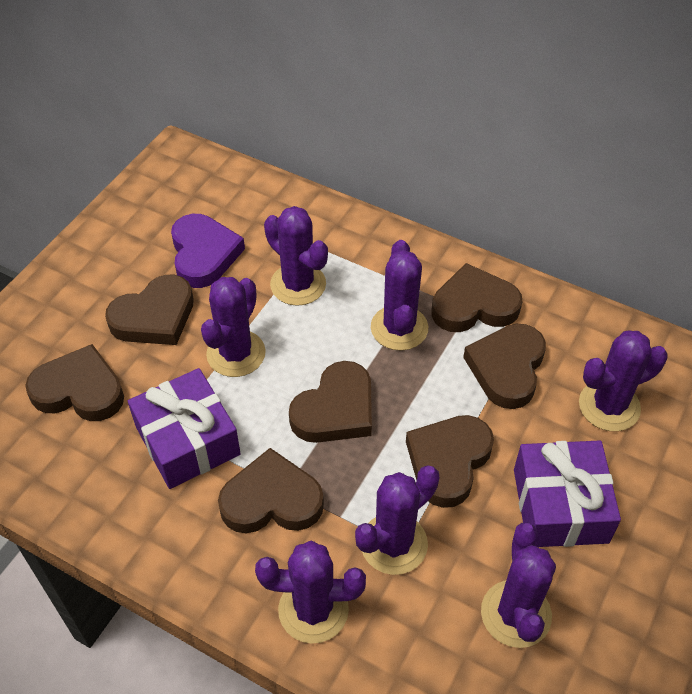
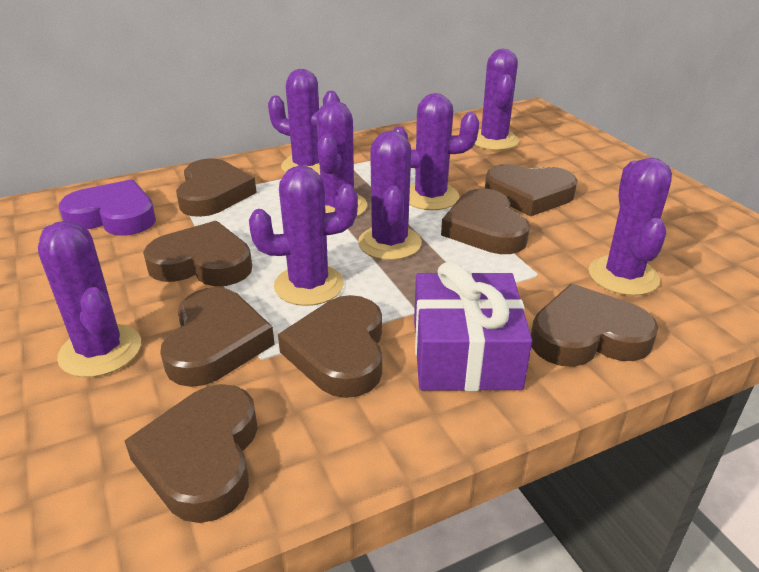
brown heart: 7 -> 8
purple cactus: 7 -> 8
purple gift: 2 -> 1

